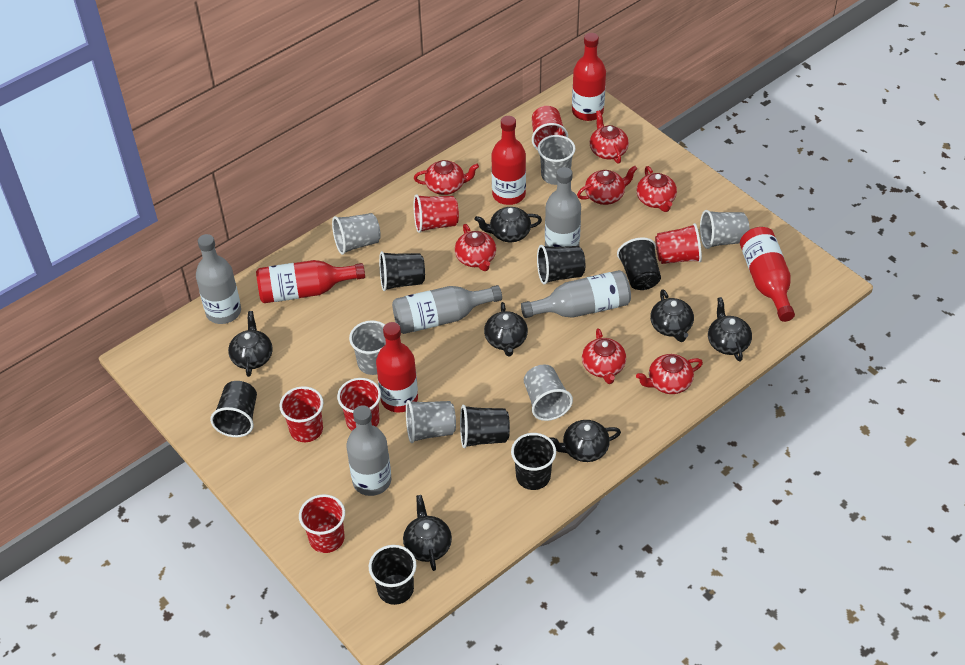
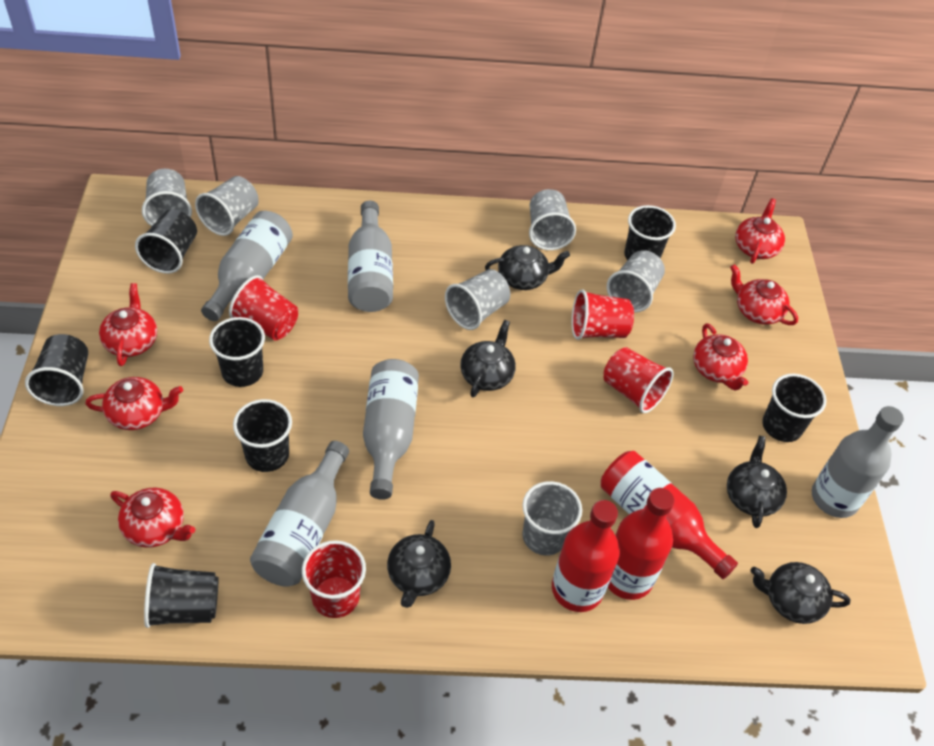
black teapot: 7 -> 5
red bottle: 5 -> 3
red cup: 6 -> 4
red teapot: 7 -> 6

